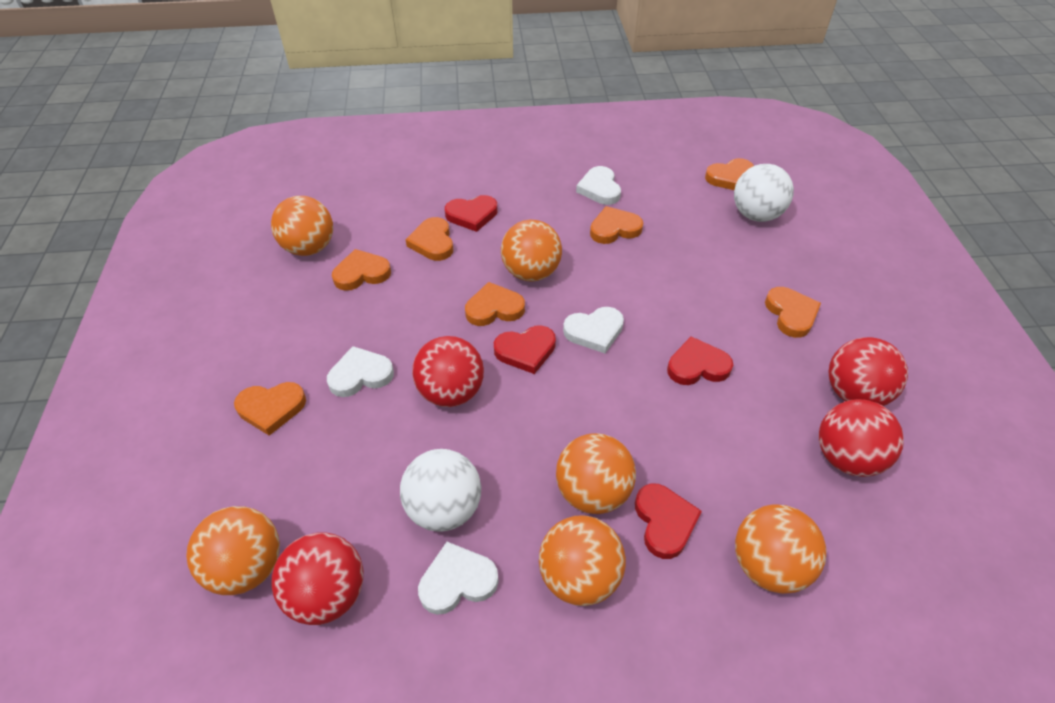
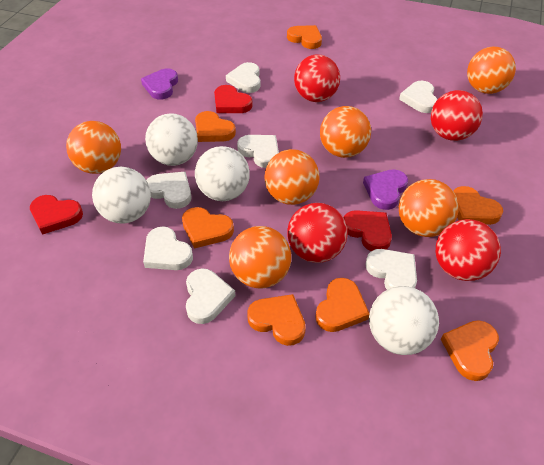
purple heart: 0 -> 2
red heart: 4 -> 3
white ball: 2 -> 4
white heart: 4 -> 7

